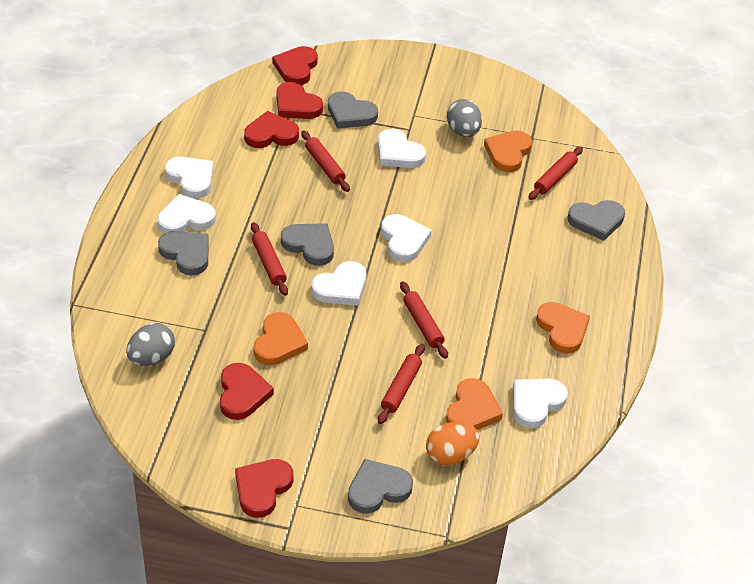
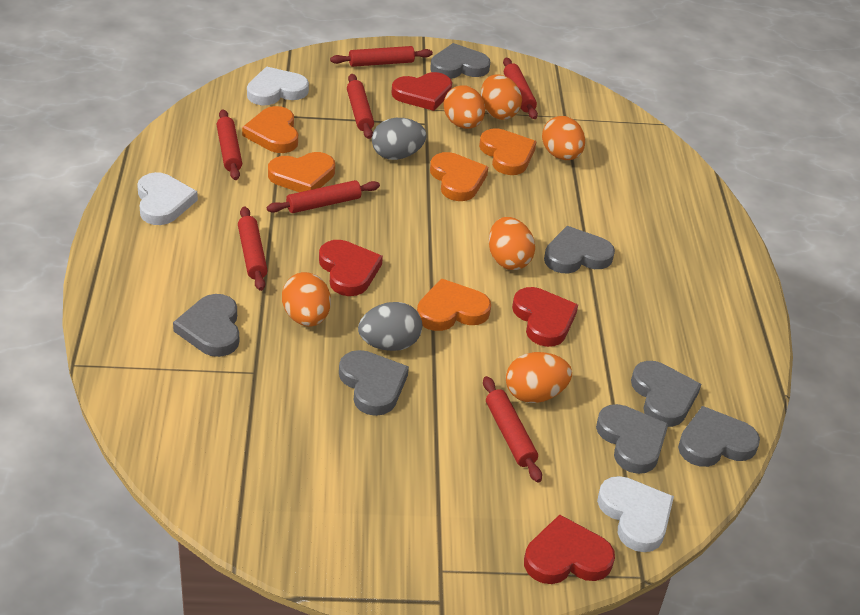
grey heart: 5 -> 7
orange egg: 1 -> 6
orange heart: 4 -> 5
red heart: 5 -> 4
red rolling pin: 5 -> 7
white heart: 6 -> 3

